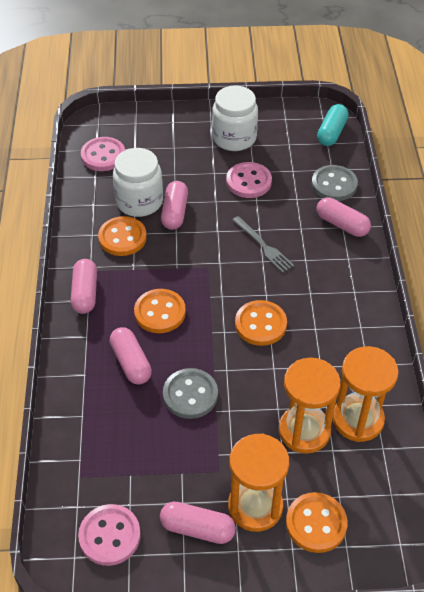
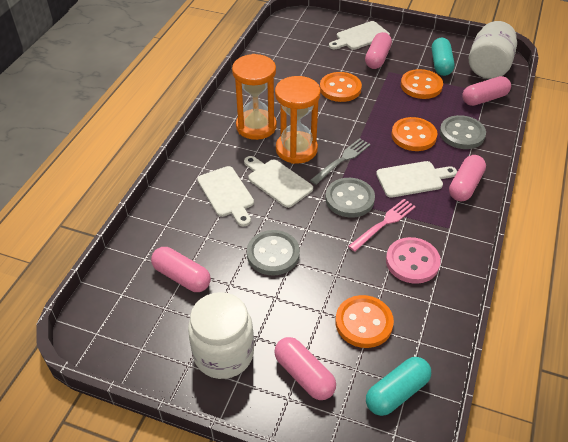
grey button: 2 -> 3
orange hourglass: 3 -> 2
pink button: 3 -> 1
pink fork: 0 -> 1
turquoise capsule: 1 -> 2
white cutting board: 0 -> 4

